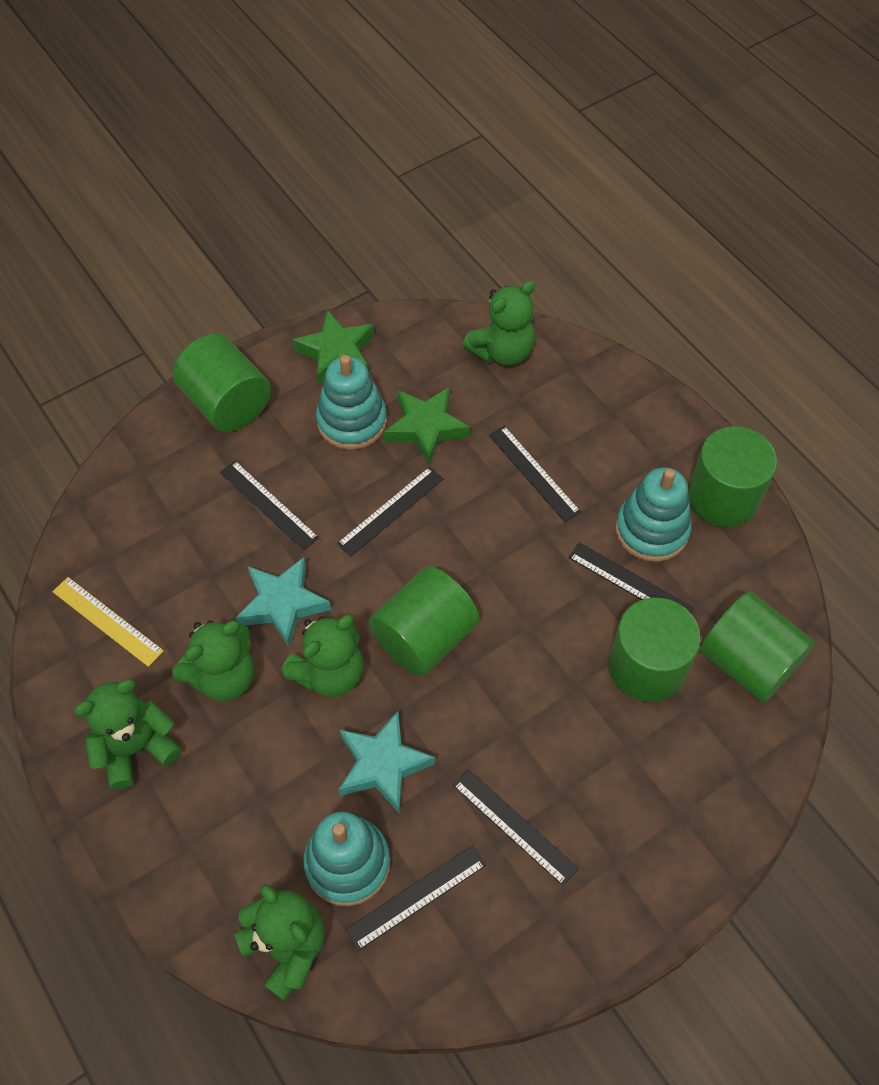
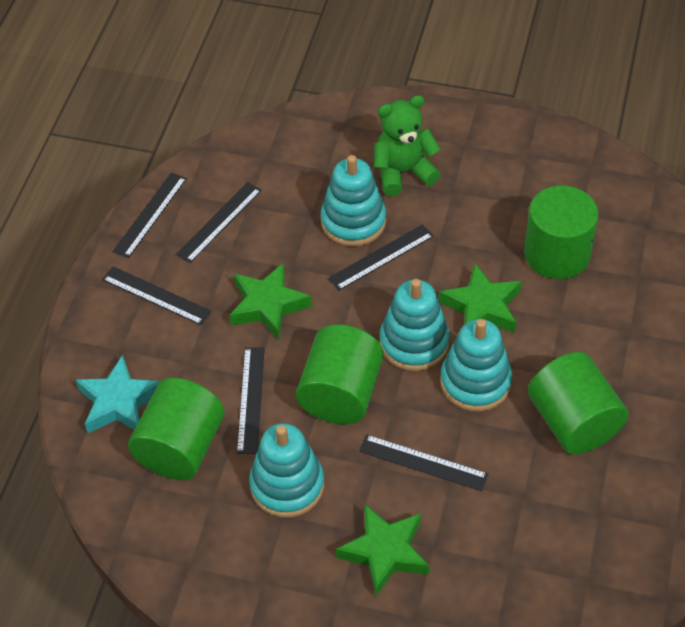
green cylinder: 5 -> 4
green star: 2 -> 3
green teddy bear: 5 -> 1
turquoise stacking toy: 3 -> 4
turquoise star: 2 -> 1
yellow ruler: 1 -> 0

